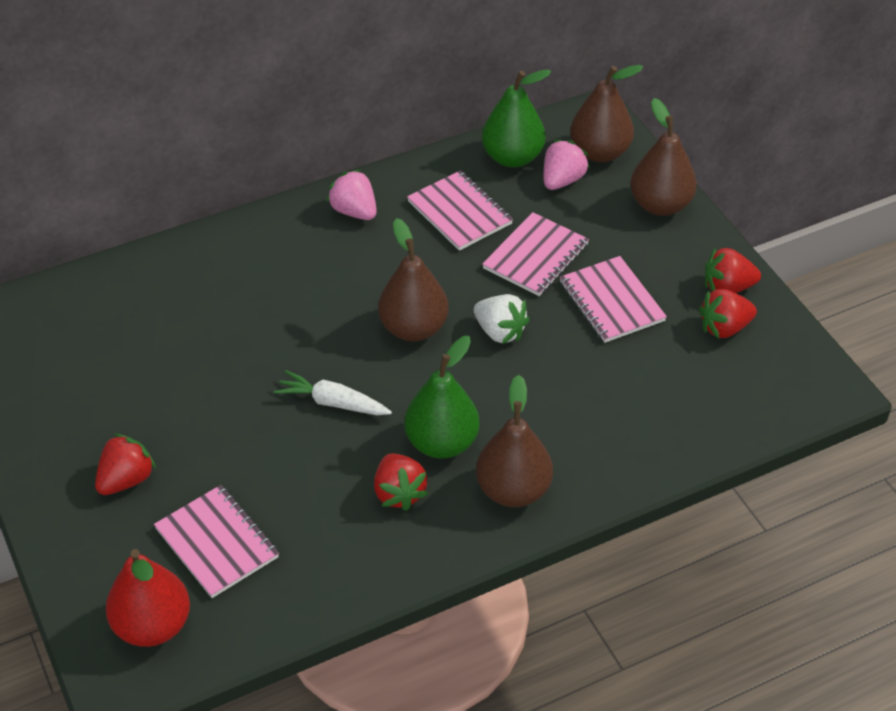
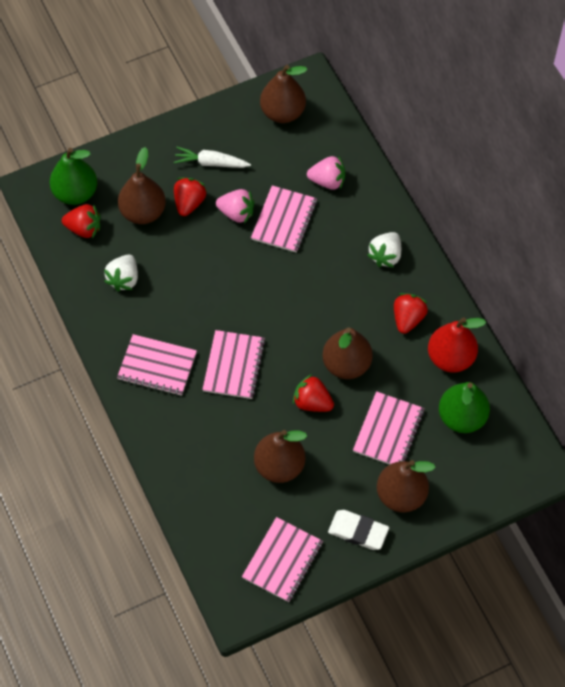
brown pear: 4 -> 5
pink notebook: 4 -> 5
white eraser: 0 -> 1
white strawberry: 1 -> 2

